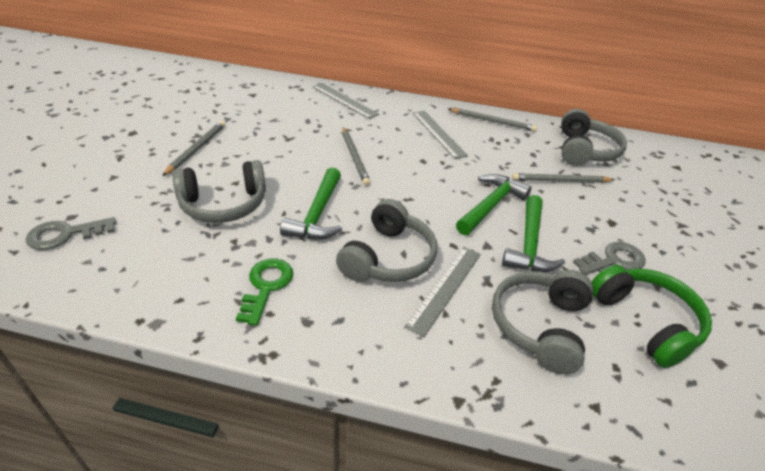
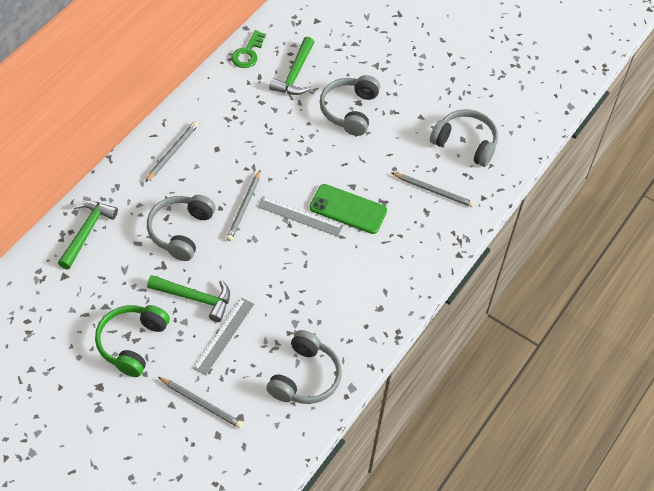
green phone: 0 -> 1
grey key: 2 -> 0
grey ruler: 3 -> 2

